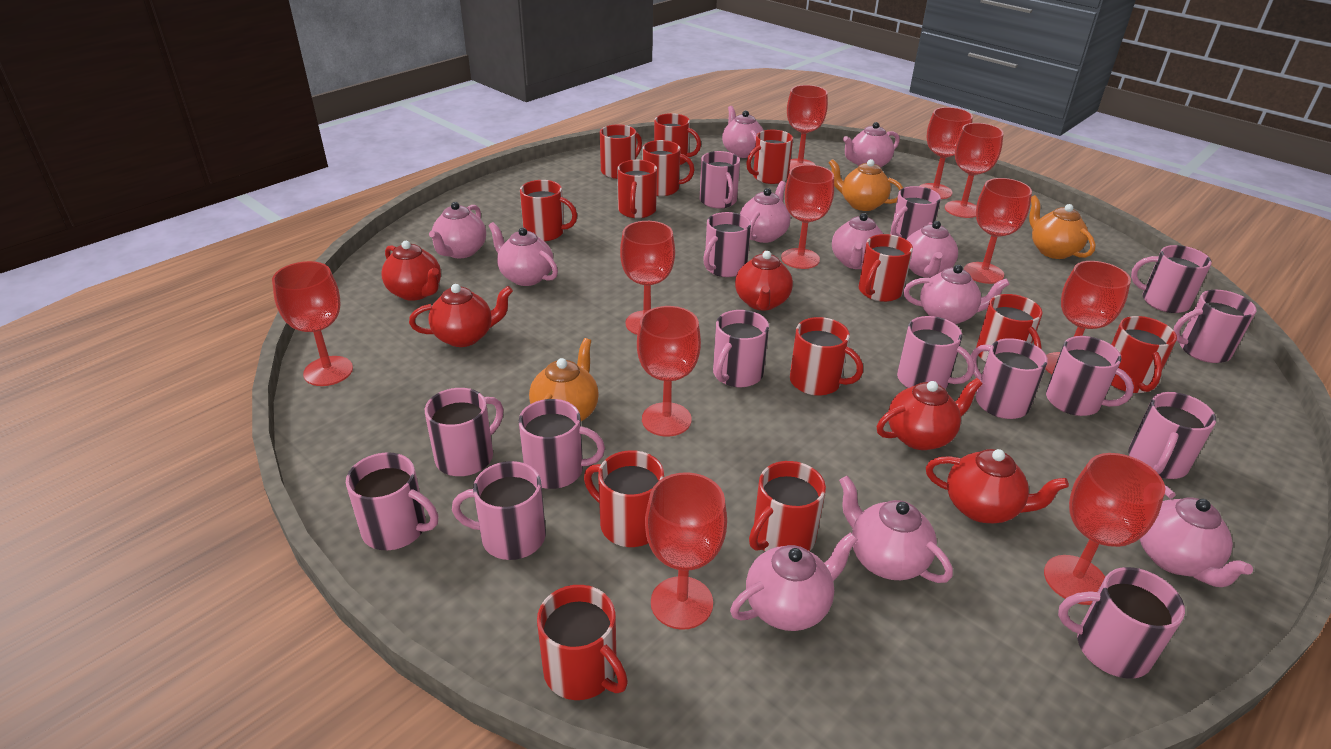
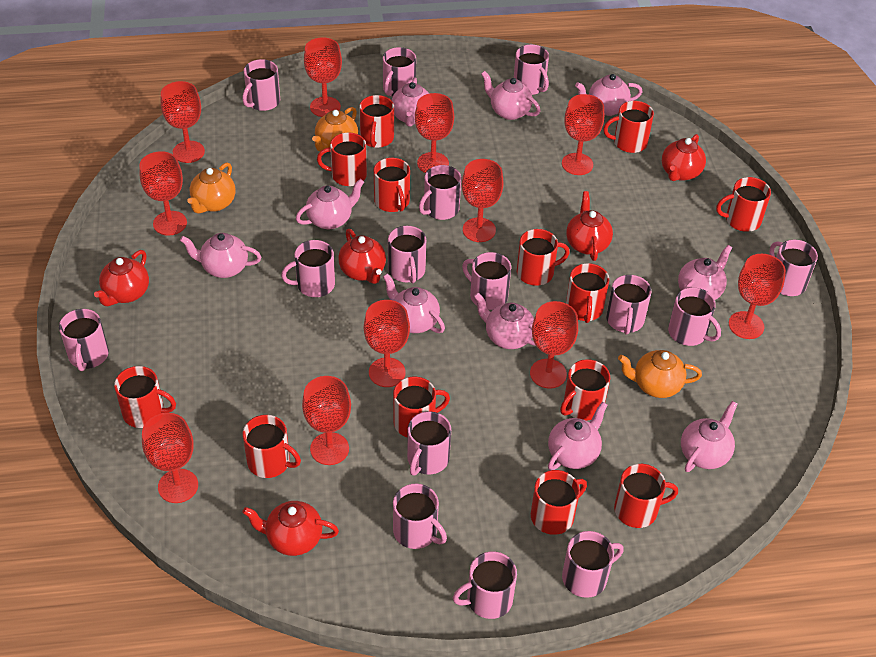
pink teapot: 11 -> 10

